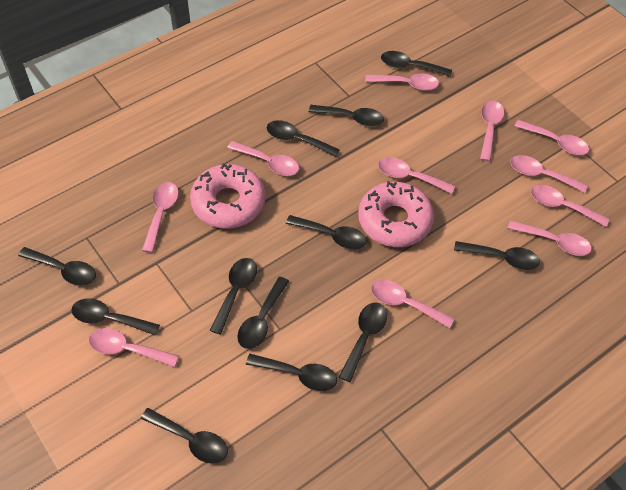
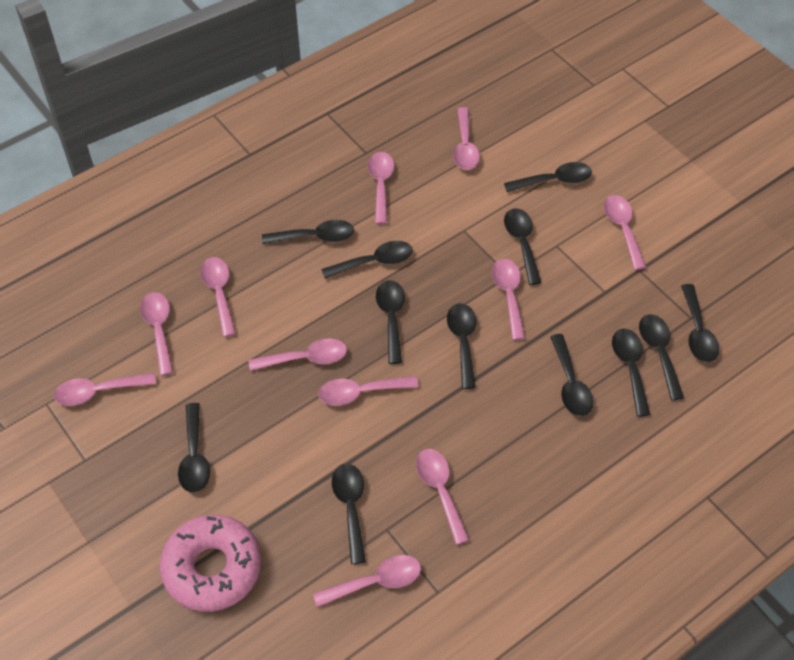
pink donut: 2 -> 1

